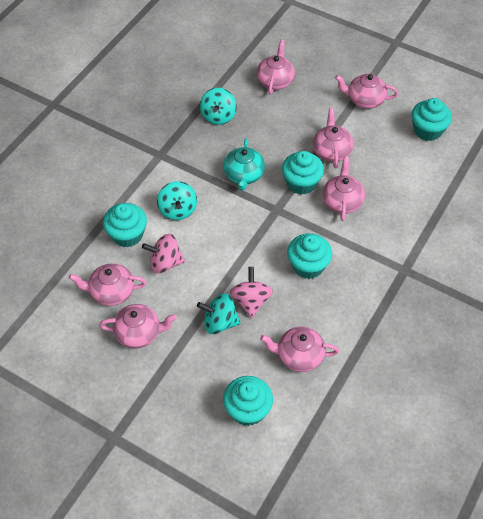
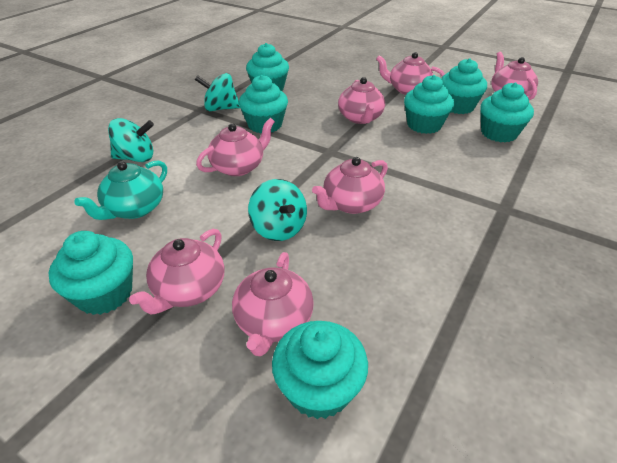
pink spinning top: 2 -> 0
turquoise cupcake: 5 -> 7

